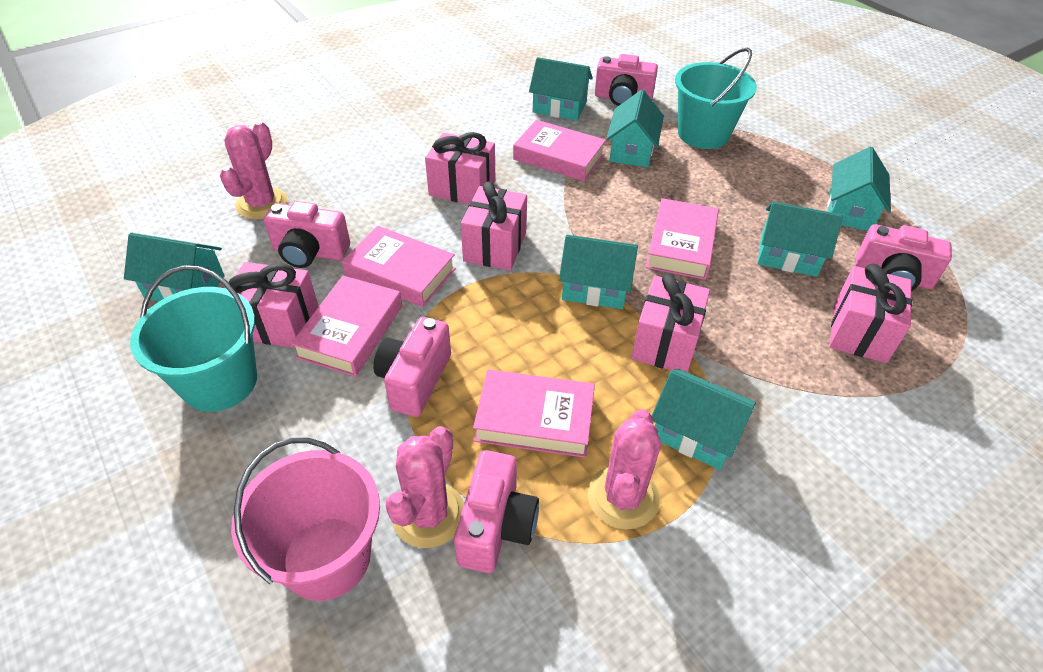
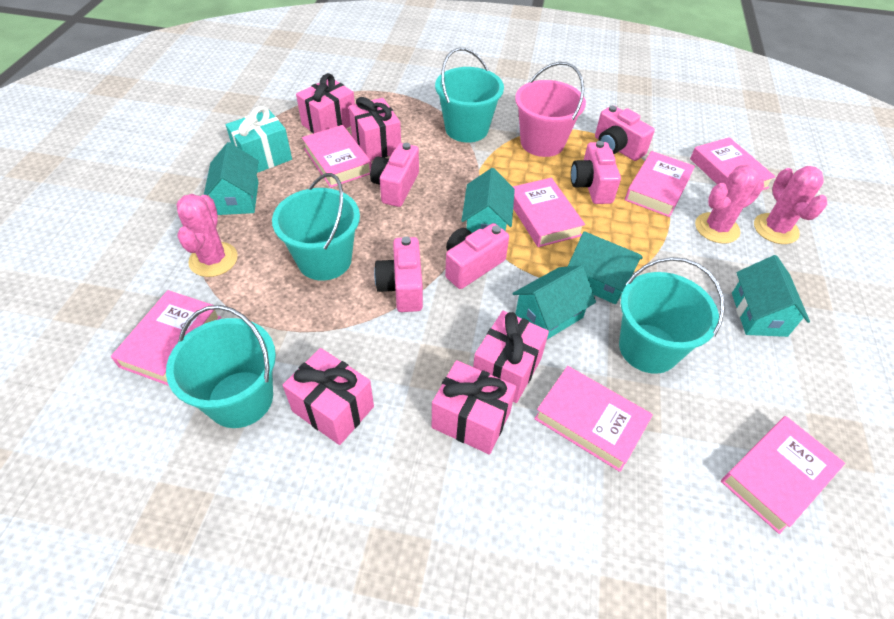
pink book: 5 -> 7
turquoise bucket: 2 -> 4
turquoise gift: 0 -> 1
turquoise house: 7 -> 5

